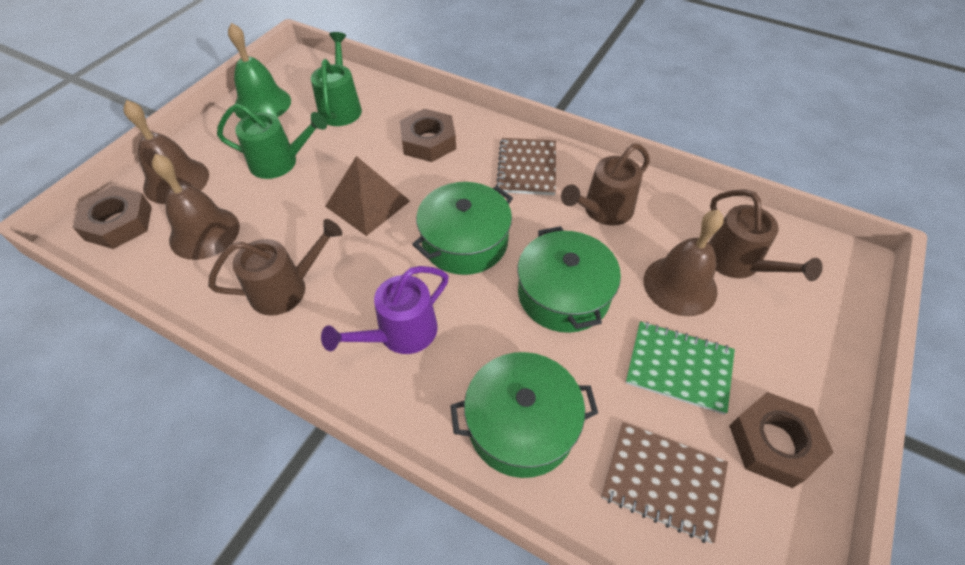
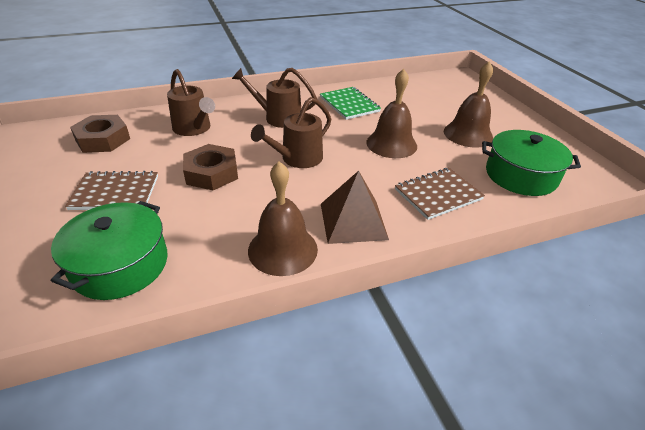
brown nut: 3 -> 2
green bell: 1 -> 0
green pot: 3 -> 2
green watering can: 2 -> 0
purple watering can: 1 -> 0

